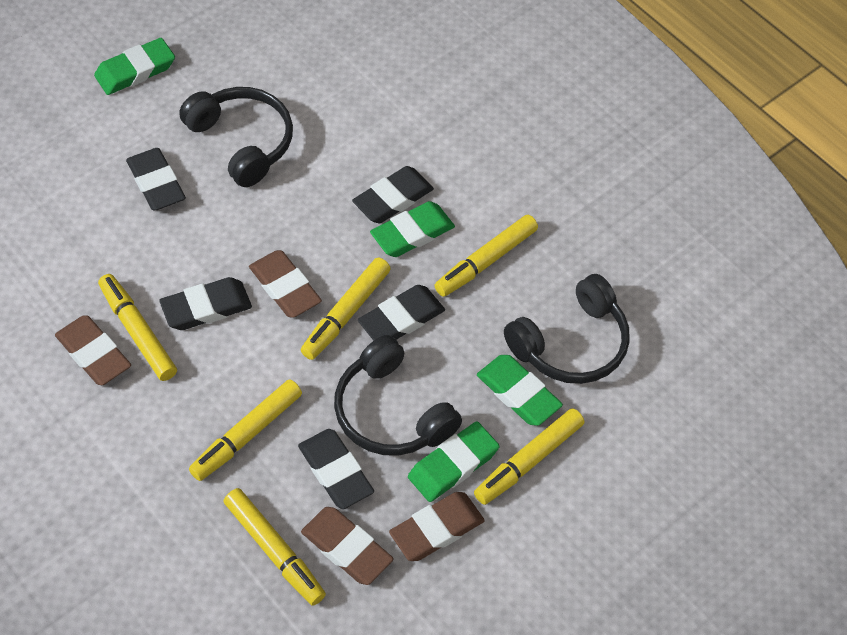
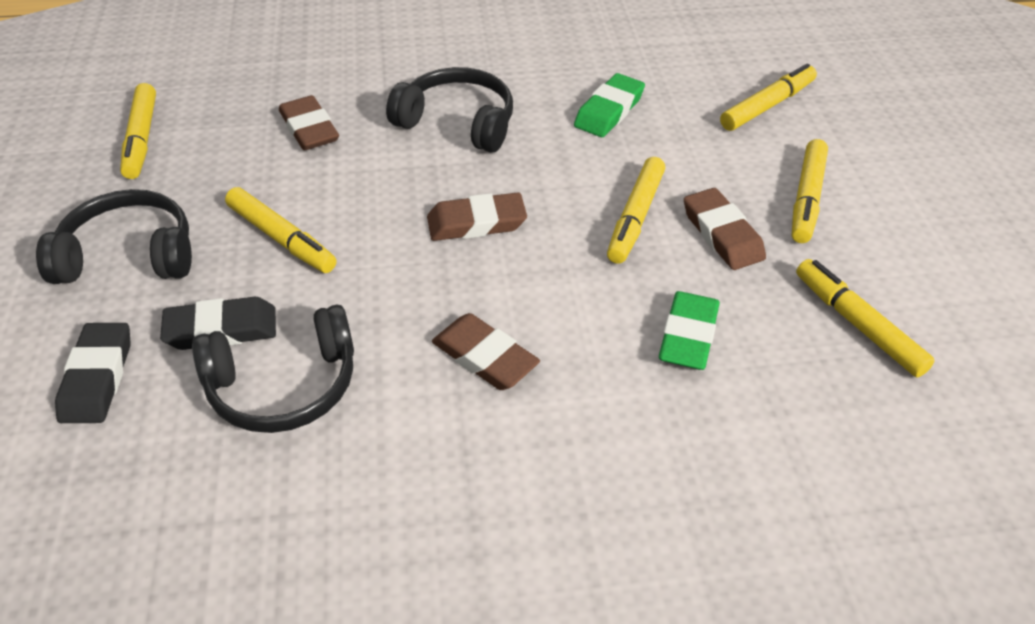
black eraser: 5 -> 2
green eraser: 4 -> 2

